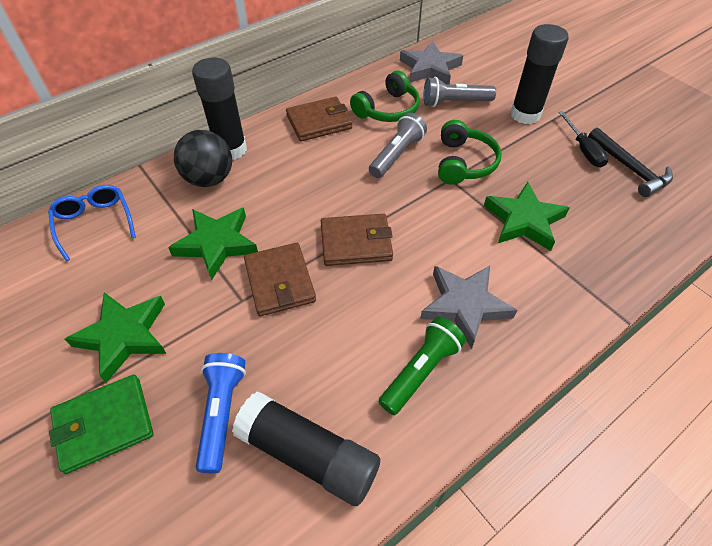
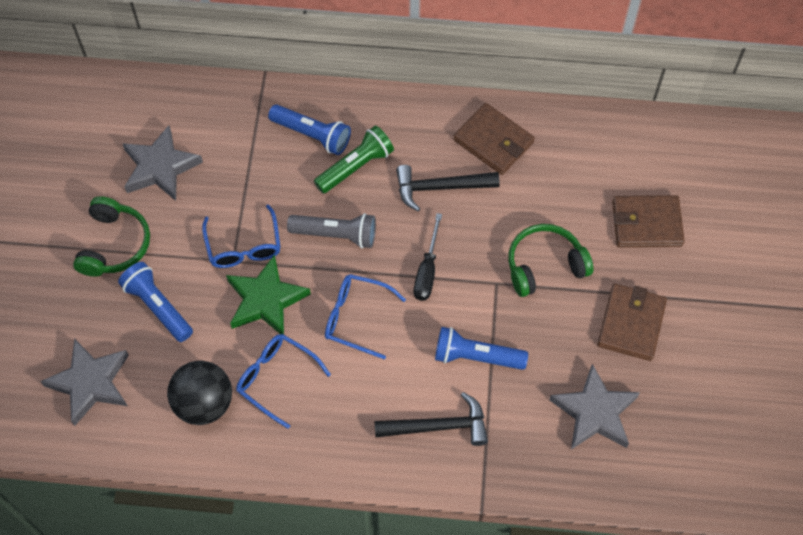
black glue stick: 3 -> 0
black hammer: 1 -> 2
blue flashlight: 1 -> 3
blue glasses: 1 -> 3
green star: 3 -> 1
green wallet: 1 -> 0
grey flashlight: 2 -> 1
grey star: 2 -> 3

